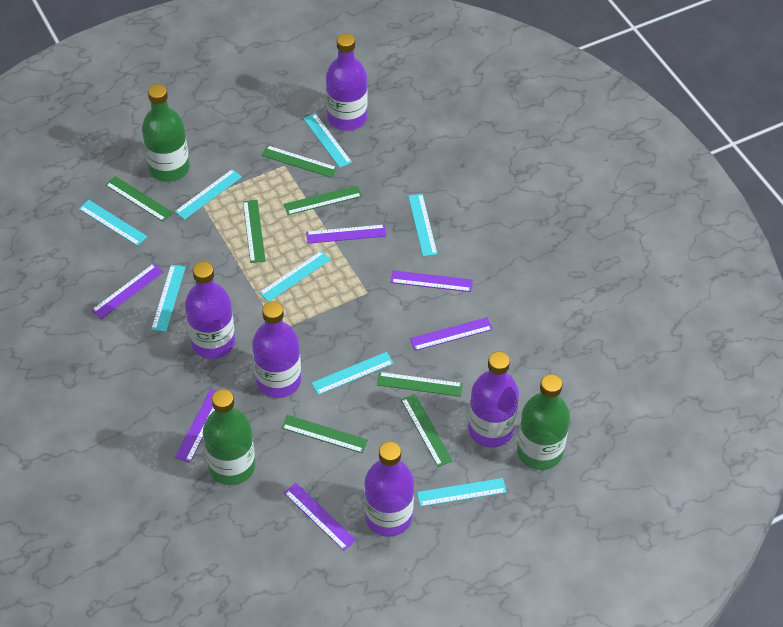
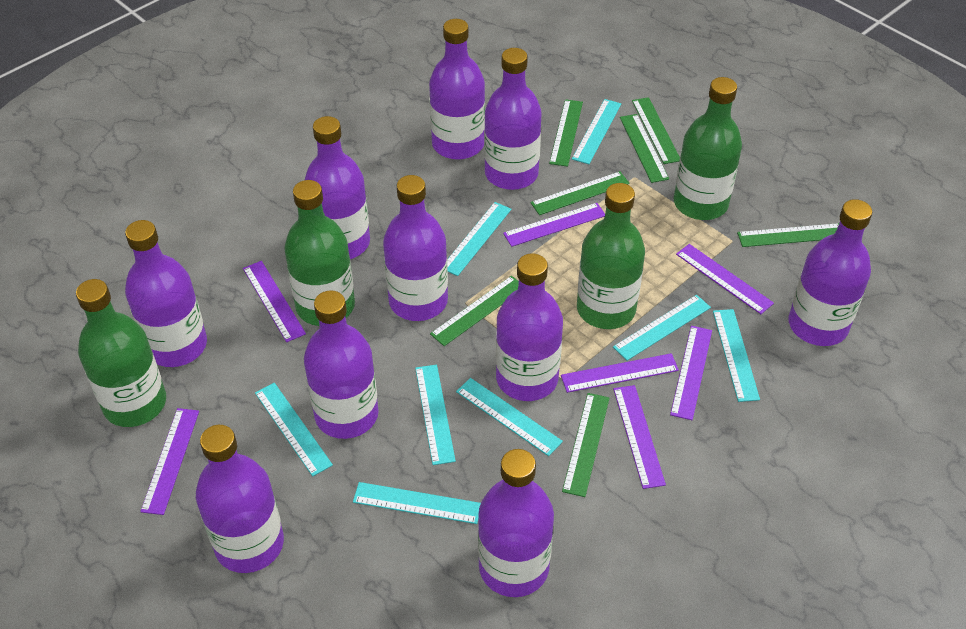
green bottle: 3 -> 4
purple bottle: 5 -> 10
purple ruler: 6 -> 7

